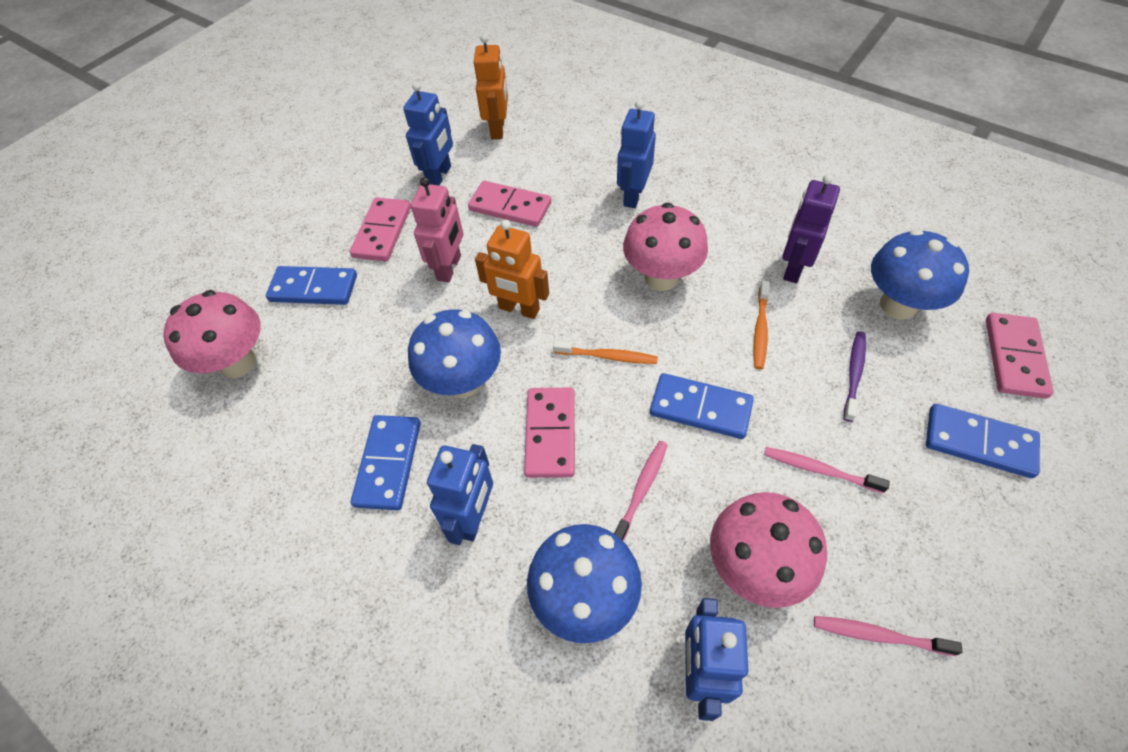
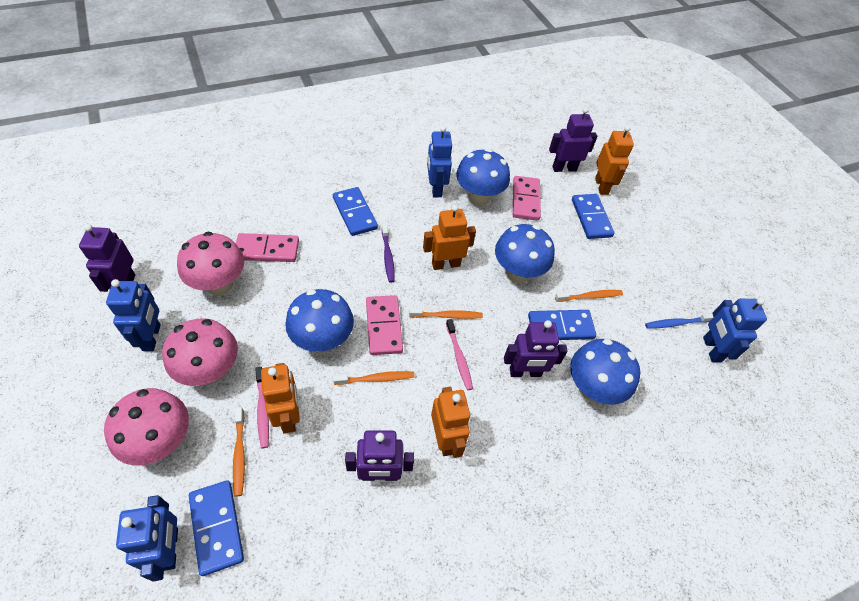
blue mushroom: 3 -> 4
blue toothbrush: 0 -> 1
orange robot: 2 -> 4
orange toothbrush: 2 -> 4
pink domino: 4 -> 3
pink robot: 1 -> 0
pink toothbrush: 3 -> 2
purple robot: 1 -> 4

